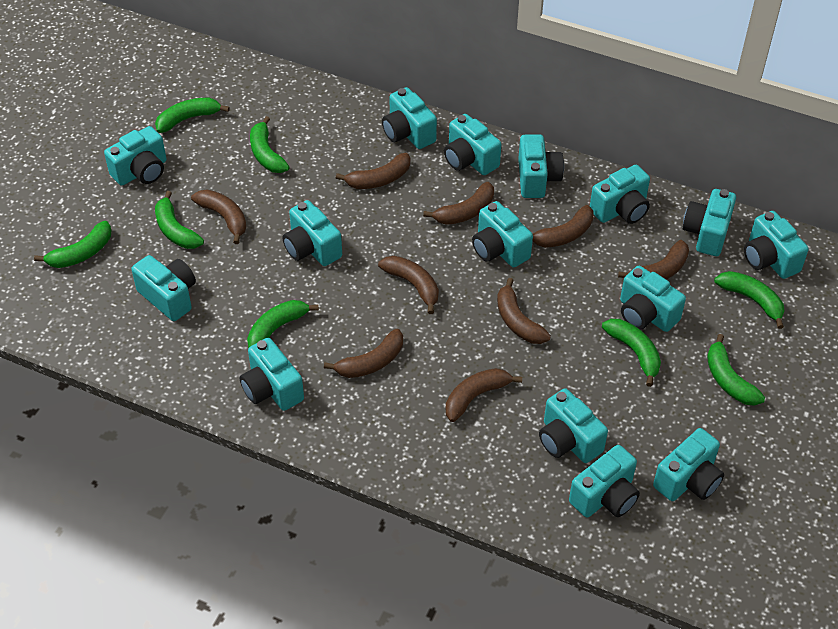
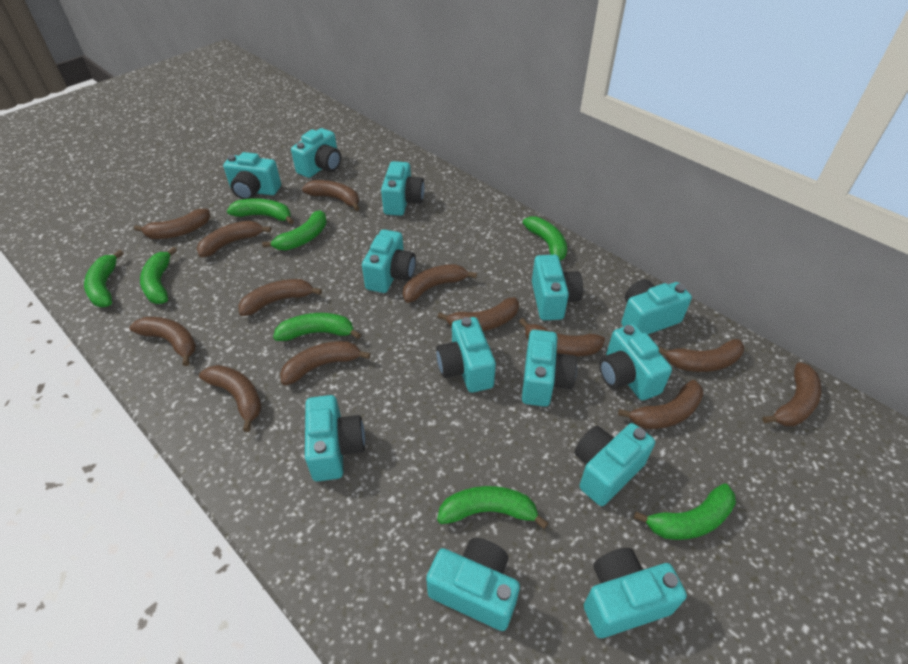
brown banana: 9 -> 13
turquoise camera: 15 -> 13

